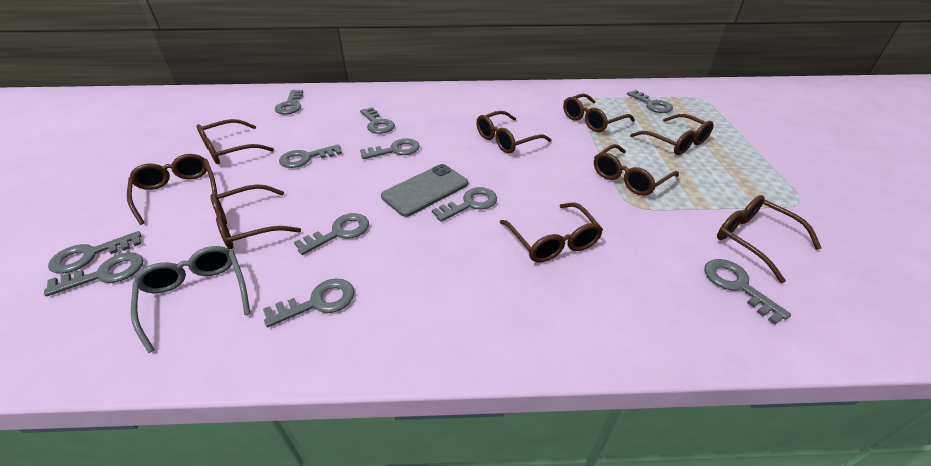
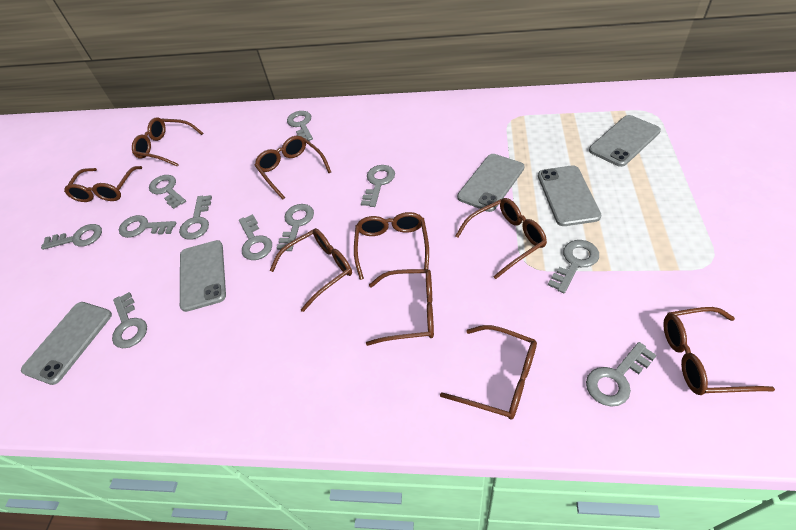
grey glasses: 1 -> 0
grey phone: 1 -> 5

